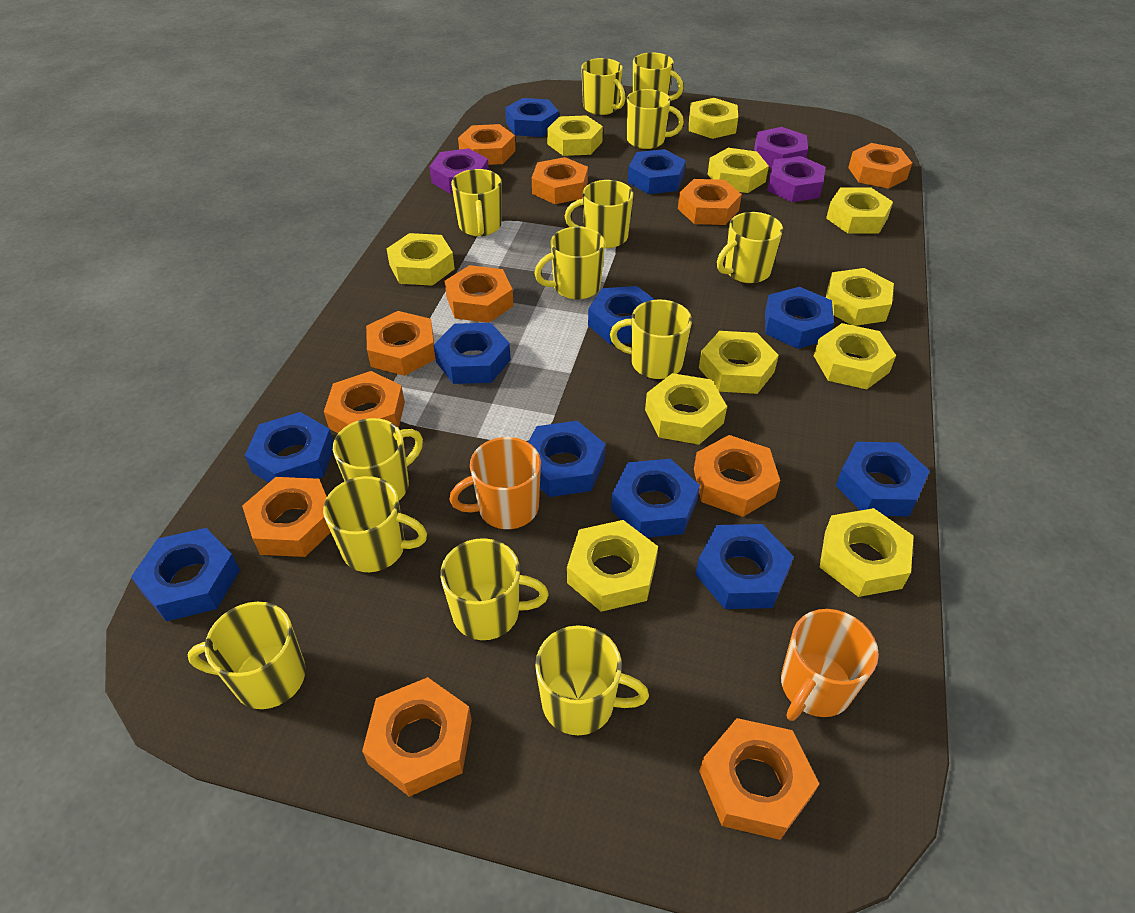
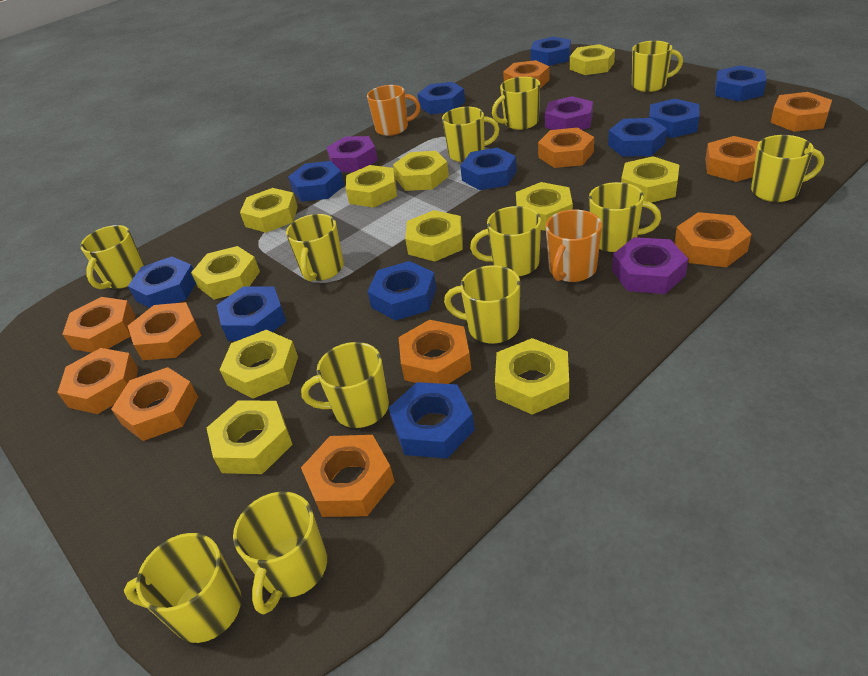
yellow mug: 13 -> 12

